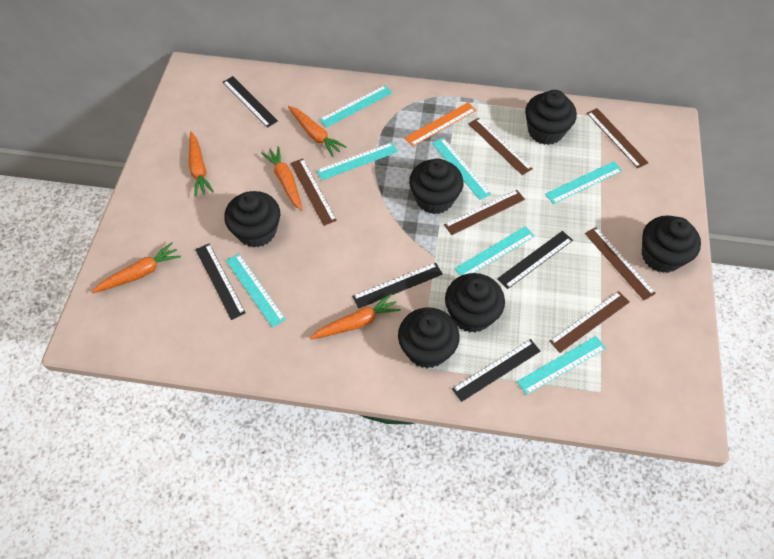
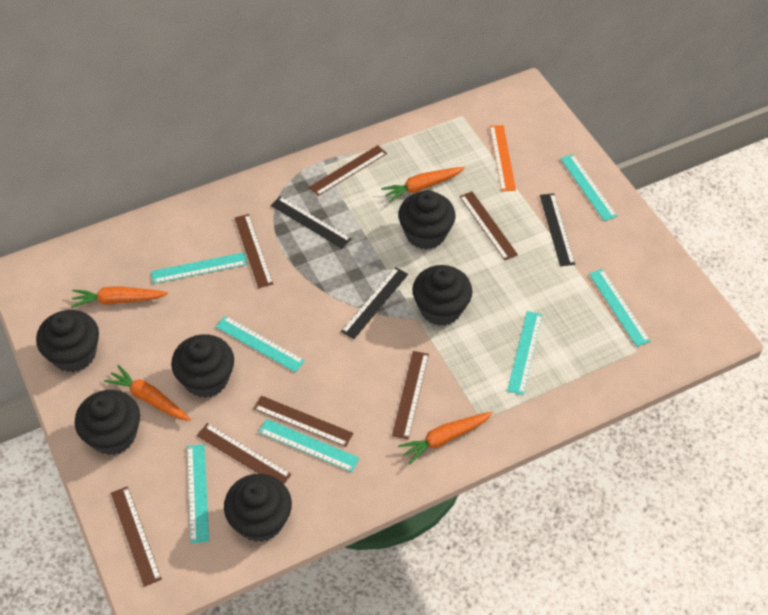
black ruler: 5 -> 3
brown ruler: 6 -> 7
orange carrot: 5 -> 4

